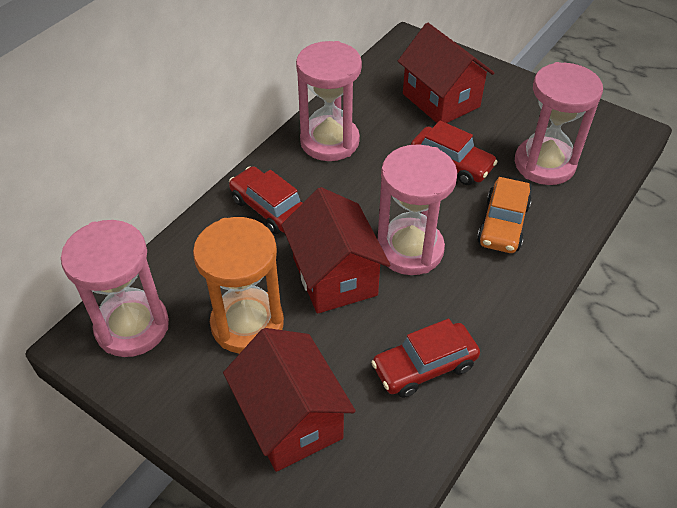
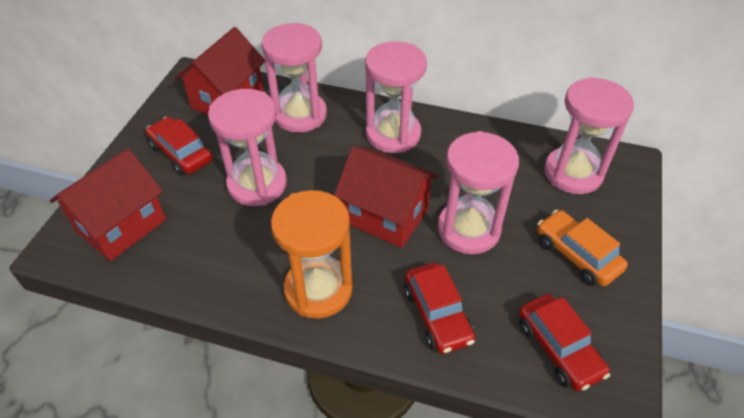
pink hourglass: 4 -> 5

